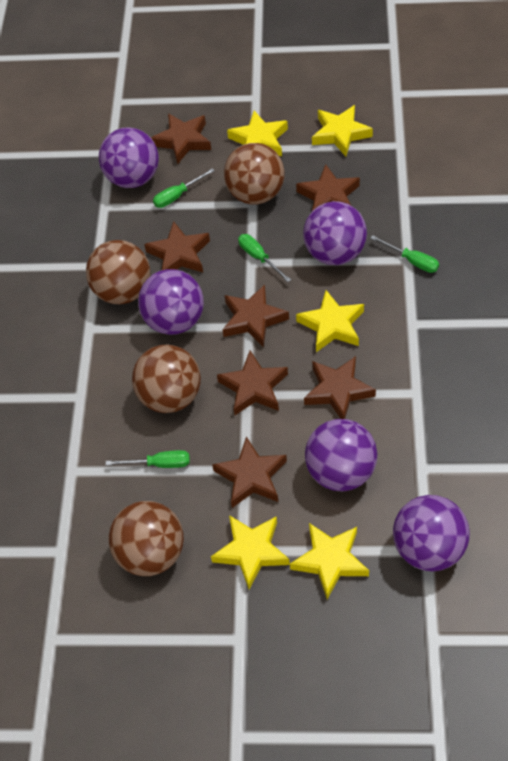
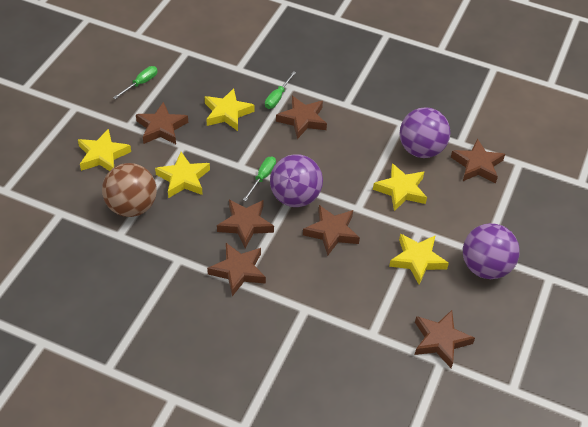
brown ball: 4 -> 1
green screwdriver: 4 -> 3
purple ball: 5 -> 3

